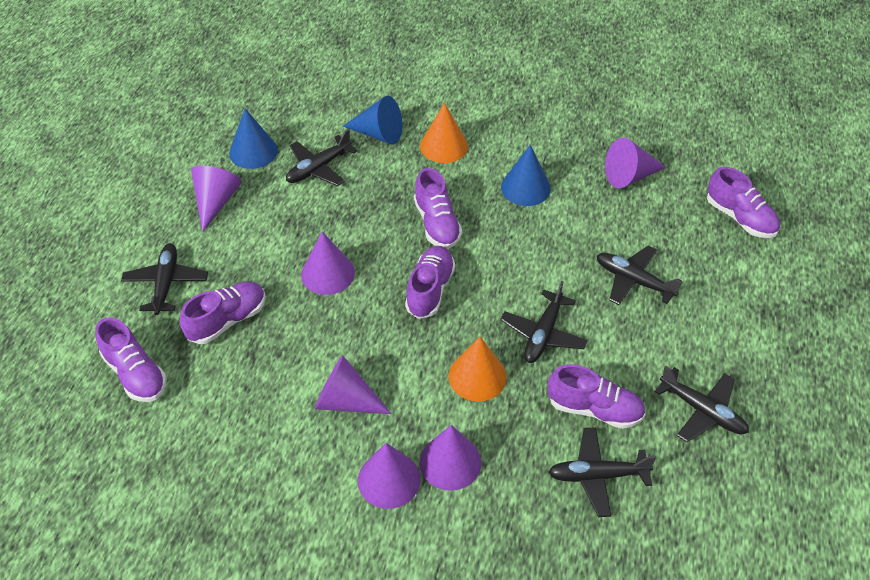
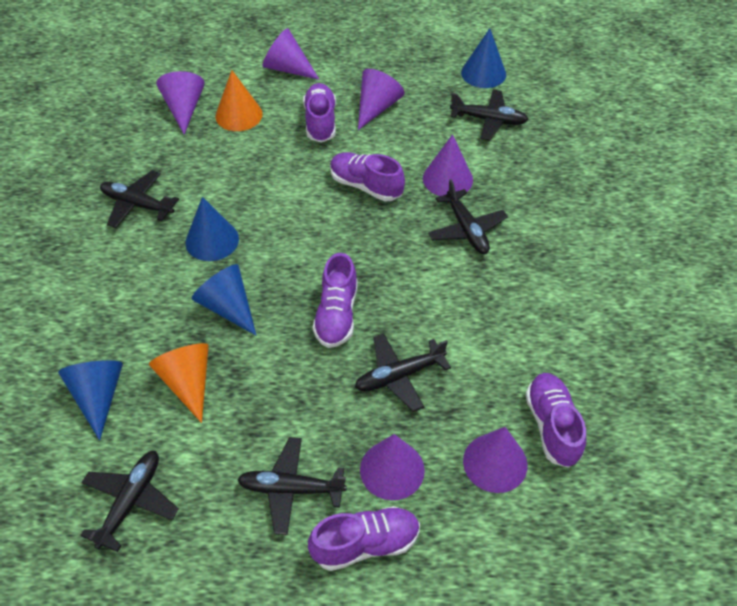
blue cone: 3 -> 4
purple shoe: 6 -> 5

